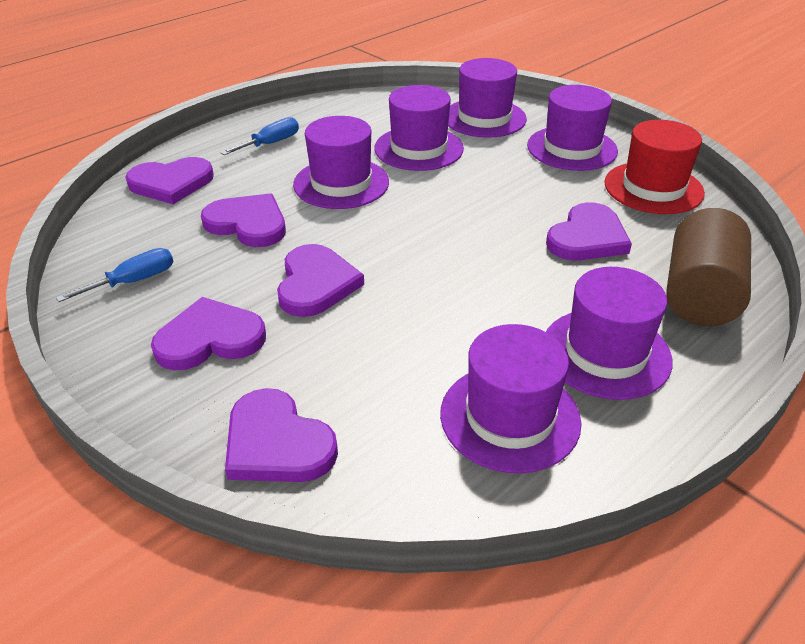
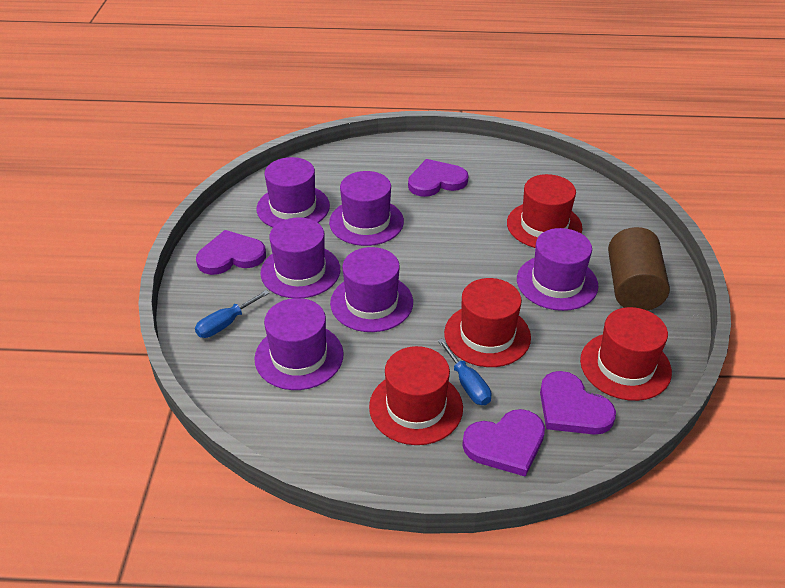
purple heart: 6 -> 4
red hat: 1 -> 4

